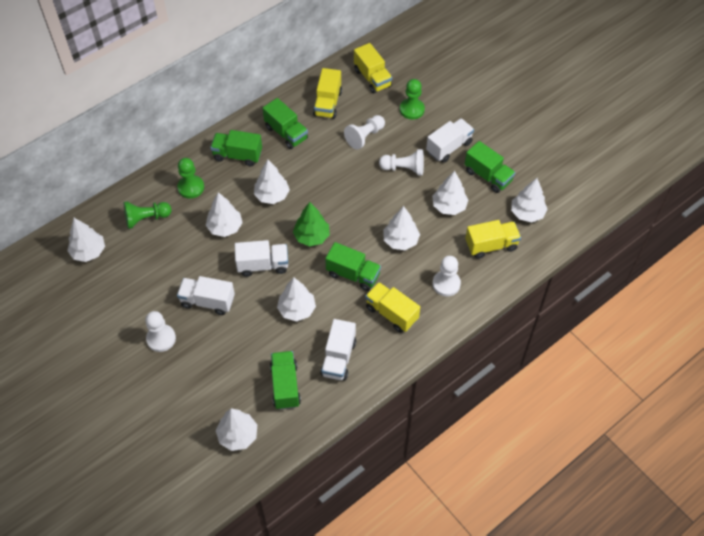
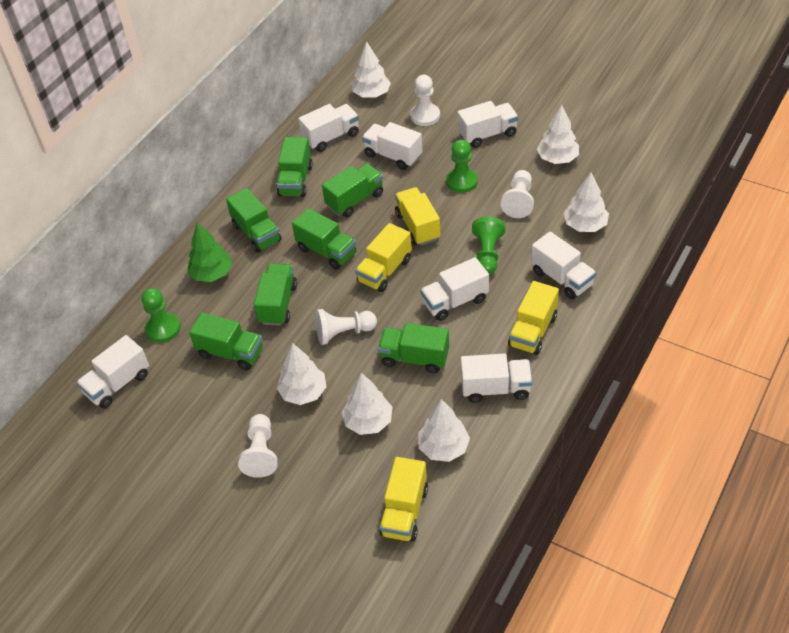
green truck: 5 -> 7
white tree: 8 -> 6
white truck: 4 -> 7

